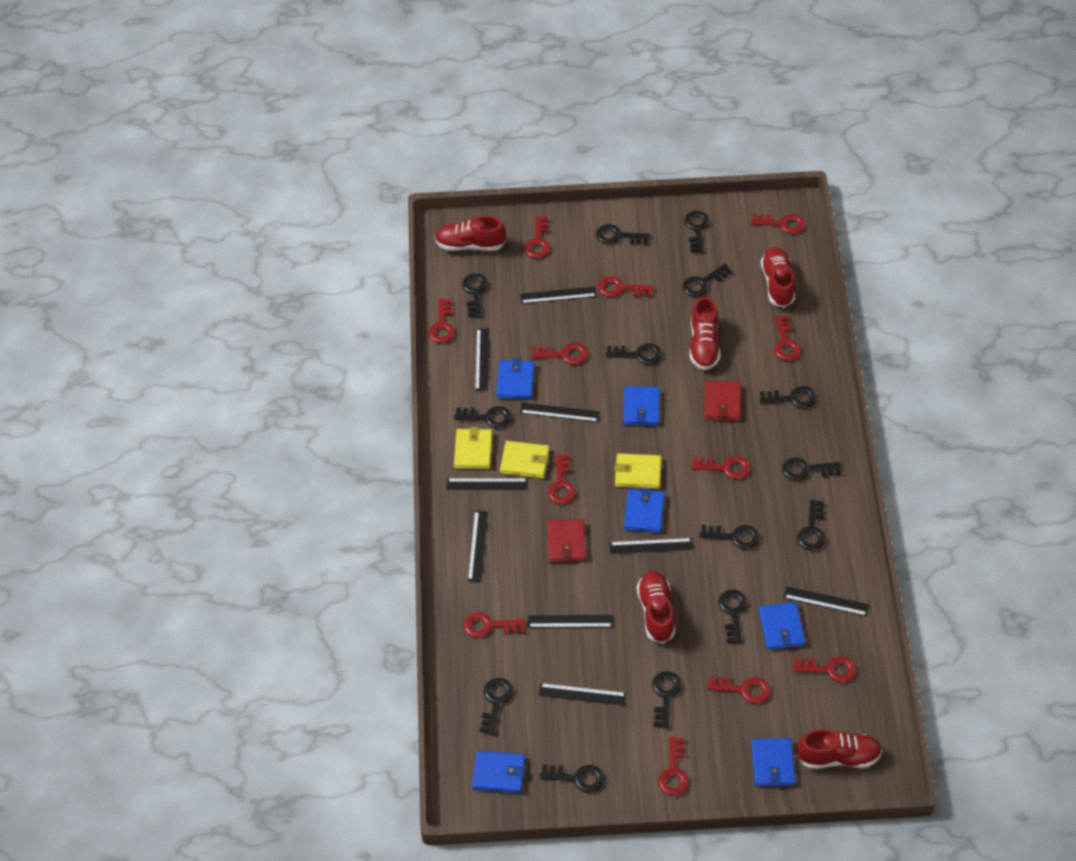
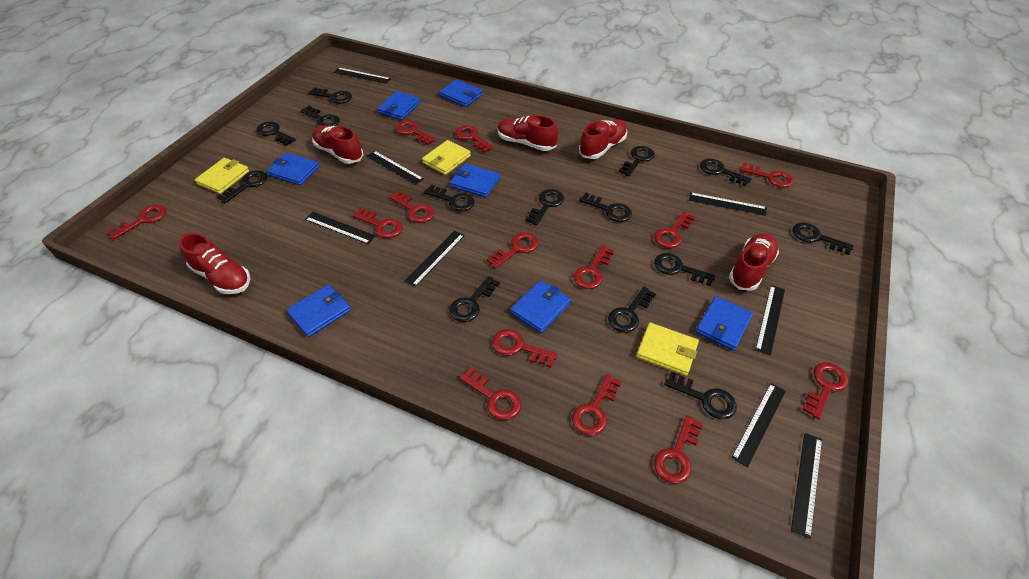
black ruler: 9 -> 8
blue wallet: 6 -> 7
red key: 12 -> 14
red wallet: 2 -> 0

